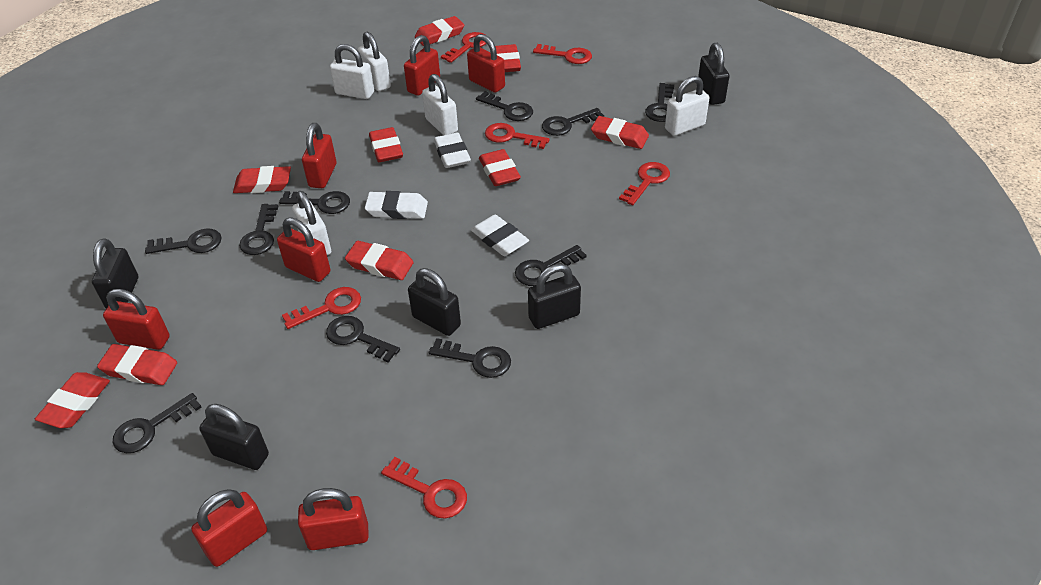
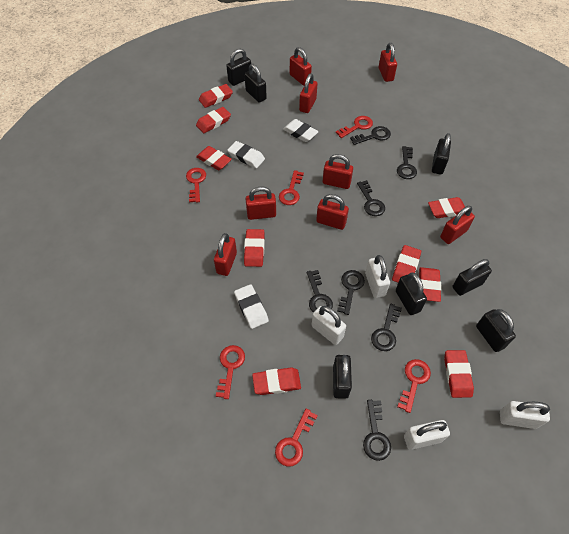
black key: 10 -> 7
black padlock: 5 -> 7
red padlock: 7 -> 8
white padlock: 5 -> 4

